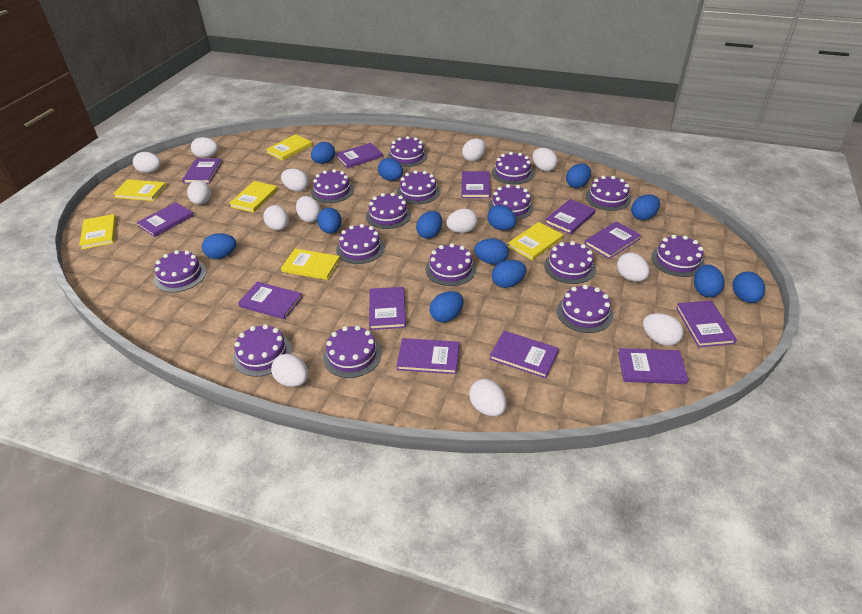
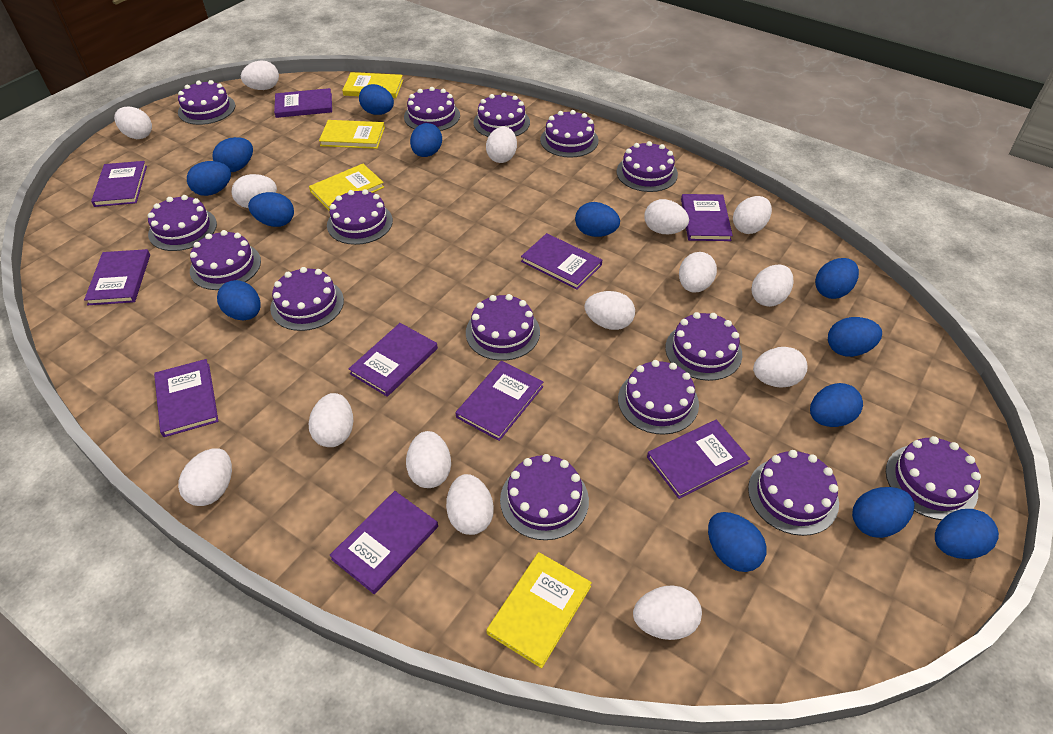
purple book: 12 -> 10
white egg: 13 -> 15
yellow book: 6 -> 4

